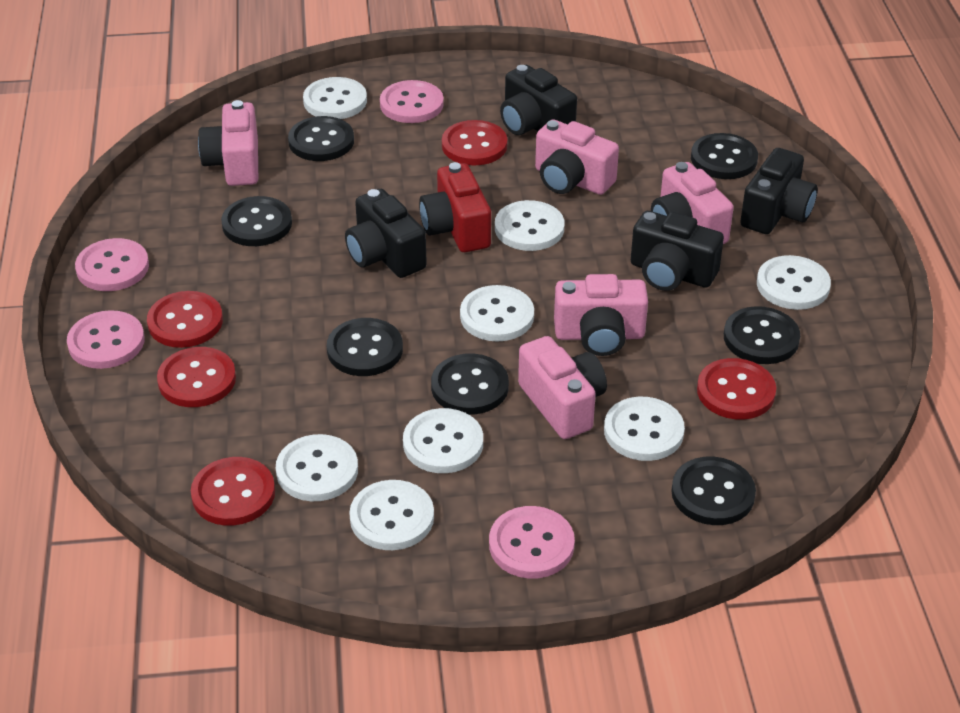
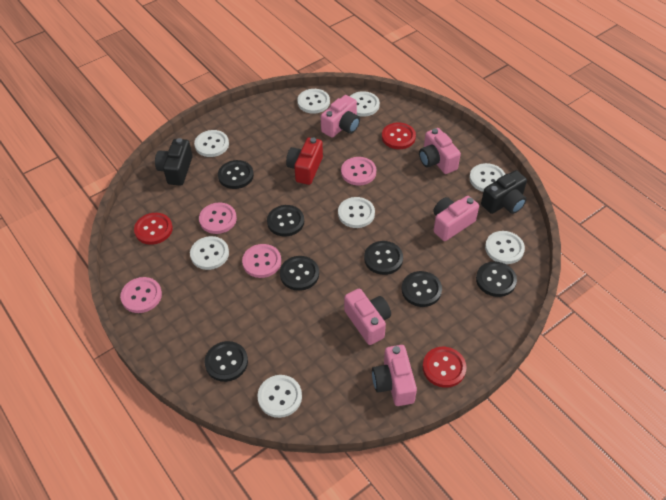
black camera: 4 -> 2
red button: 5 -> 3

